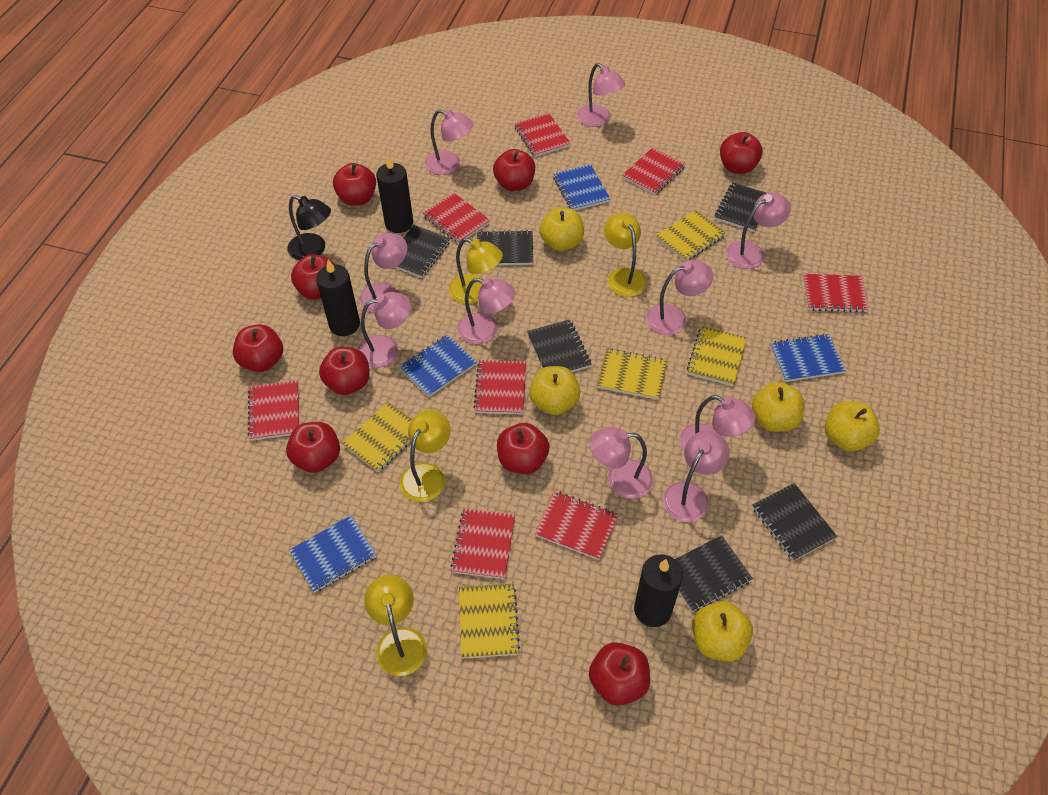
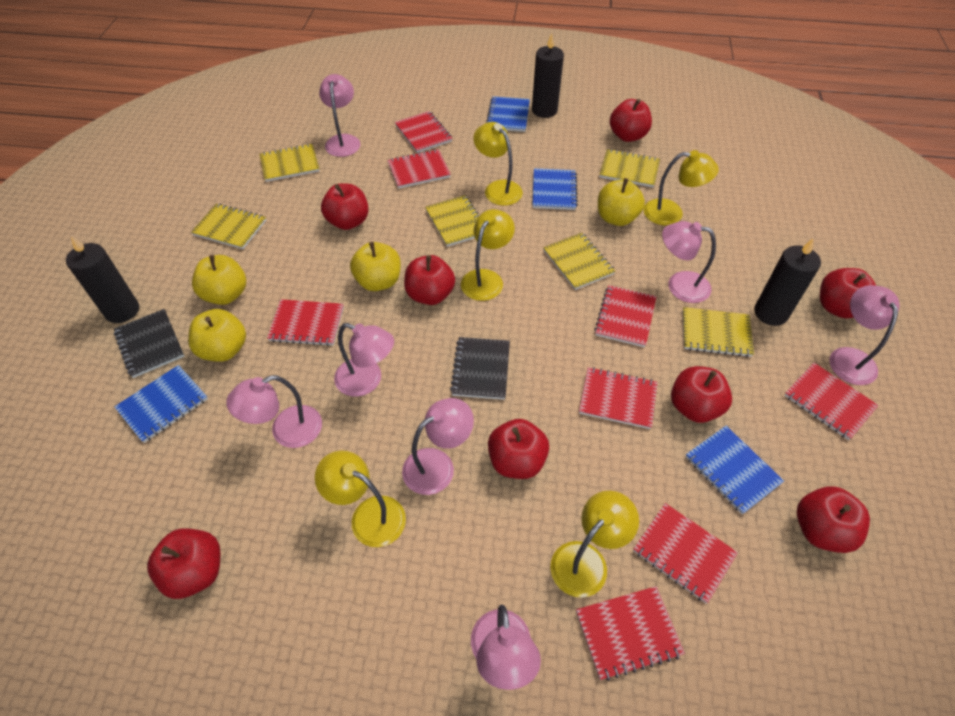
black lamp: 1 -> 0
black notebook: 6 -> 2
pink lamp: 10 -> 7
red apple: 9 -> 8
yellow apple: 5 -> 4
yellow lamp: 4 -> 5
yellow notebook: 5 -> 6

